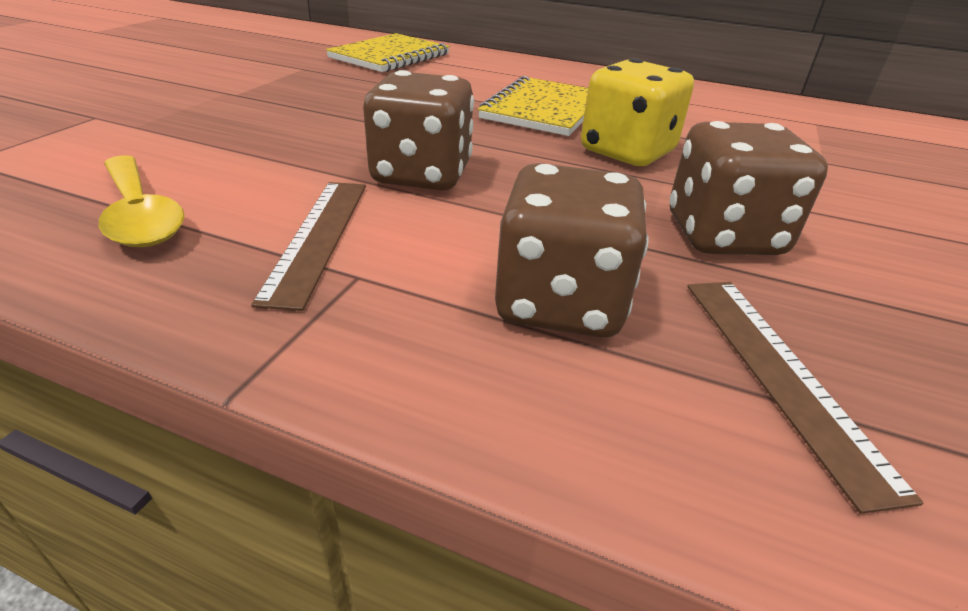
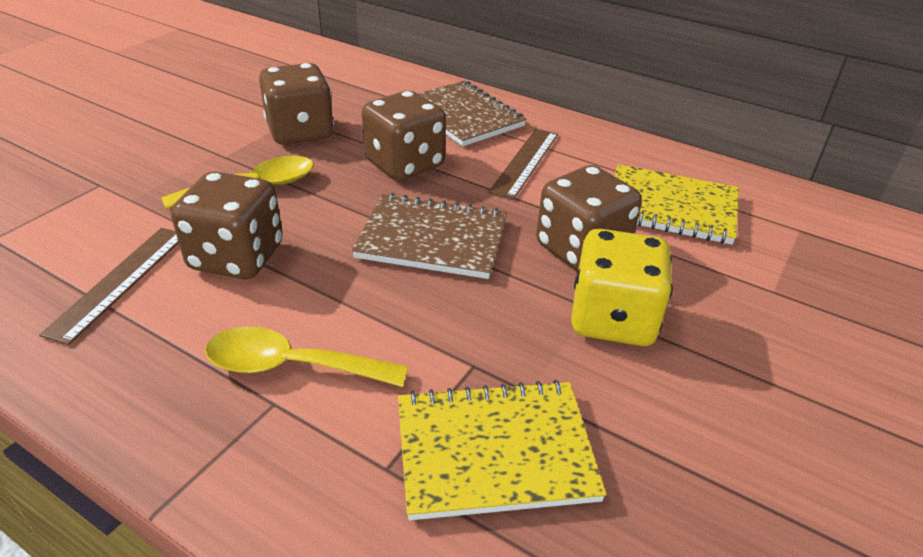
brown dice: 3 -> 4
brown notebook: 0 -> 2
yellow spoon: 1 -> 2

